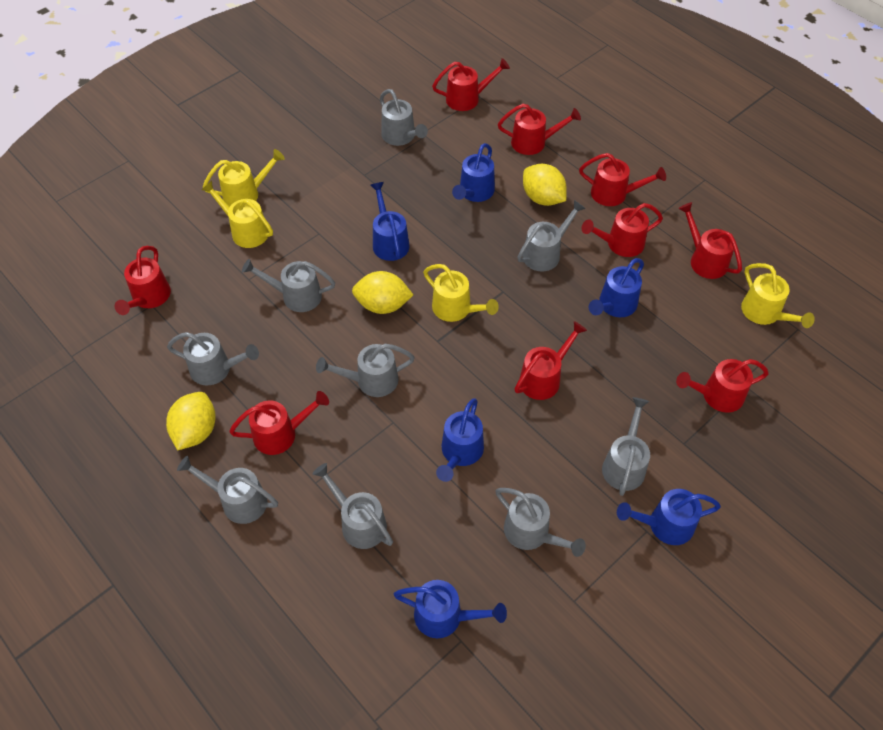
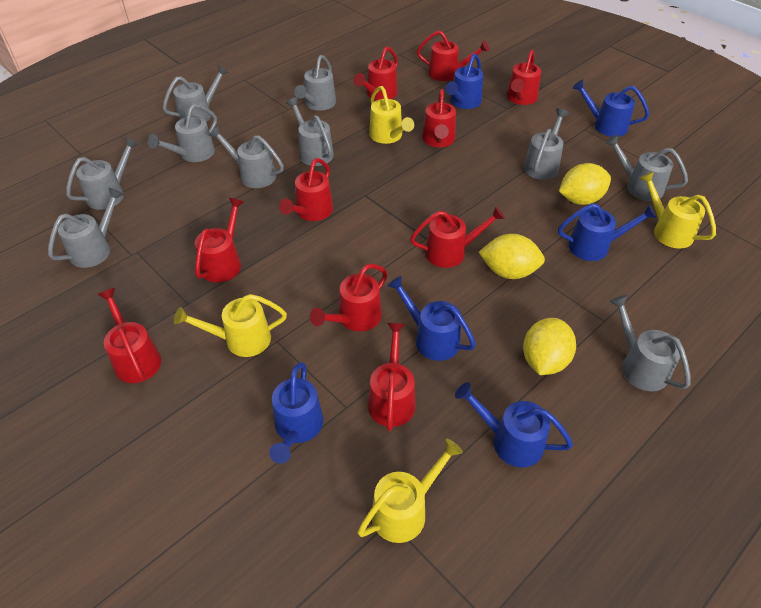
grey watering can: 9 -> 10
red watering can: 9 -> 10

